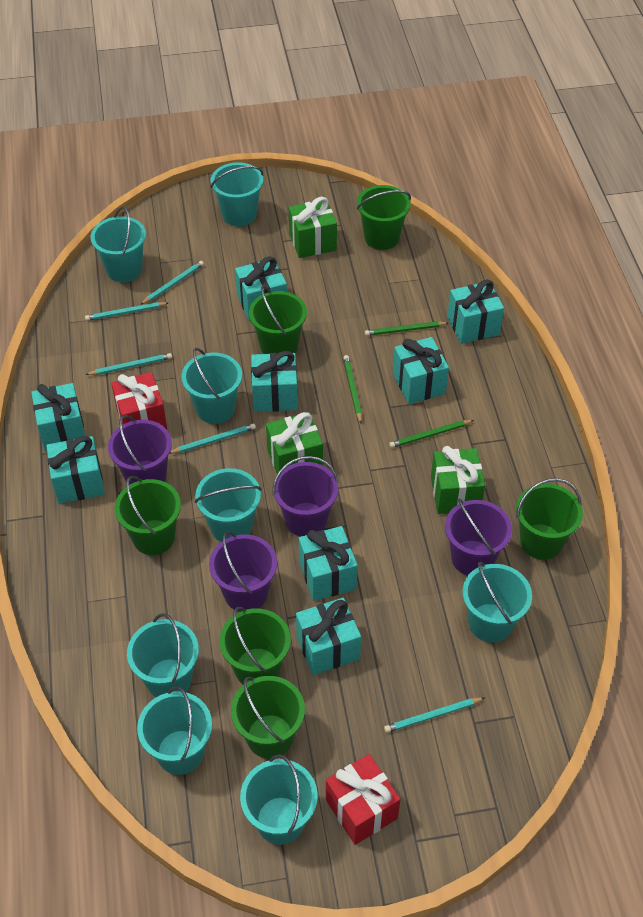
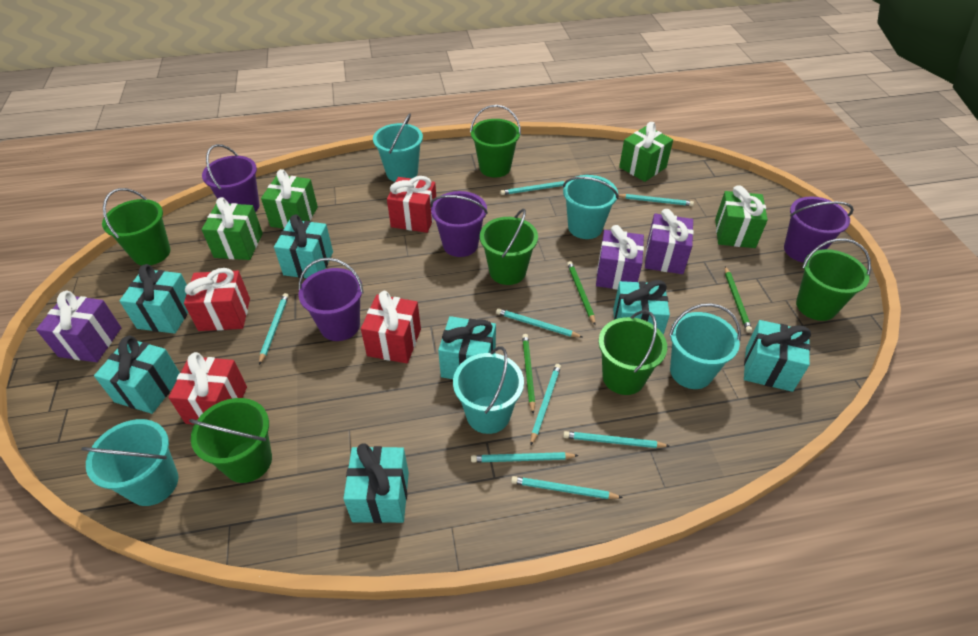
green gift: 3 -> 4
purple gift: 0 -> 3
red gift: 2 -> 4
turquoise bucket: 8 -> 5
turquoise gift: 8 -> 7
turquoise pencil: 5 -> 8

